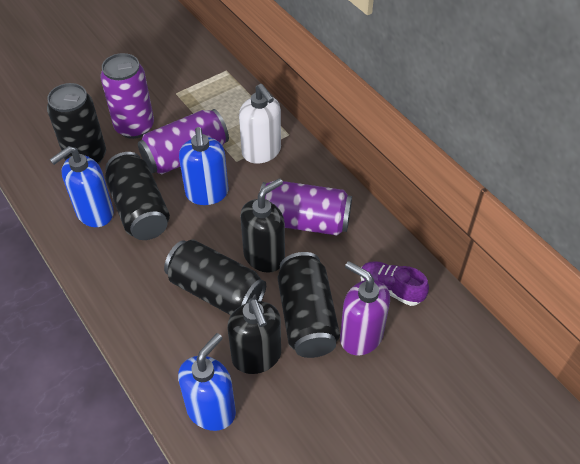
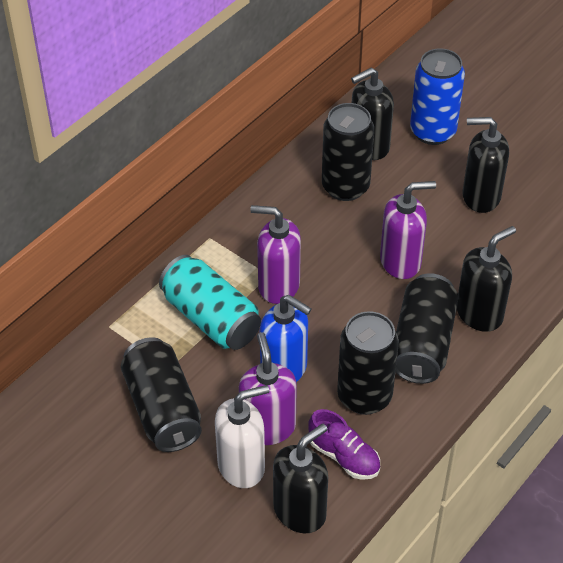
black soap dispenser: 2 -> 4
blue can: 0 -> 1
blue soap dispenser: 3 -> 1
purple can: 3 -> 0
purple soap dispenser: 1 -> 3
turquoise can: 0 -> 1

